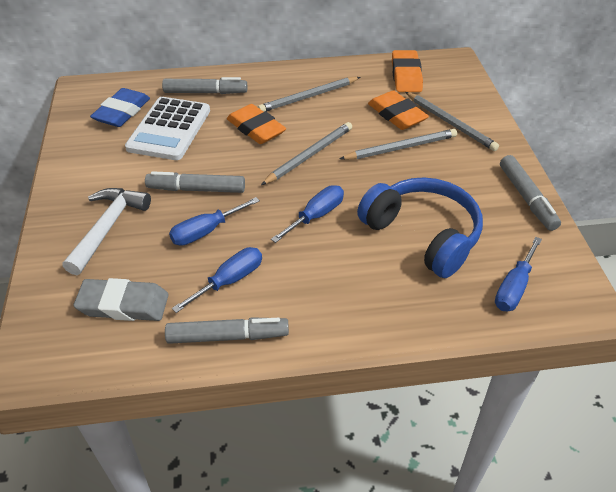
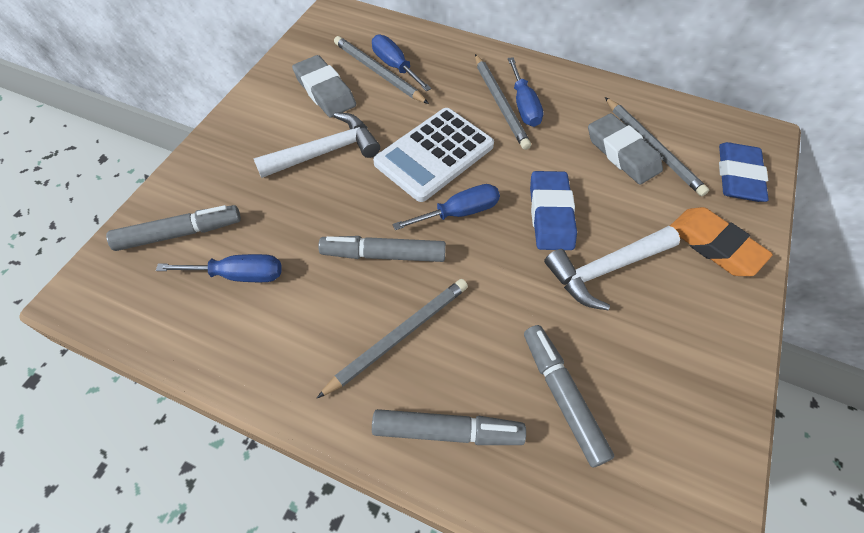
blue eraser: 1 -> 2
blue headphones: 1 -> 0
grey eraser: 1 -> 2
orange eraser: 3 -> 1
white hammer: 1 -> 2

